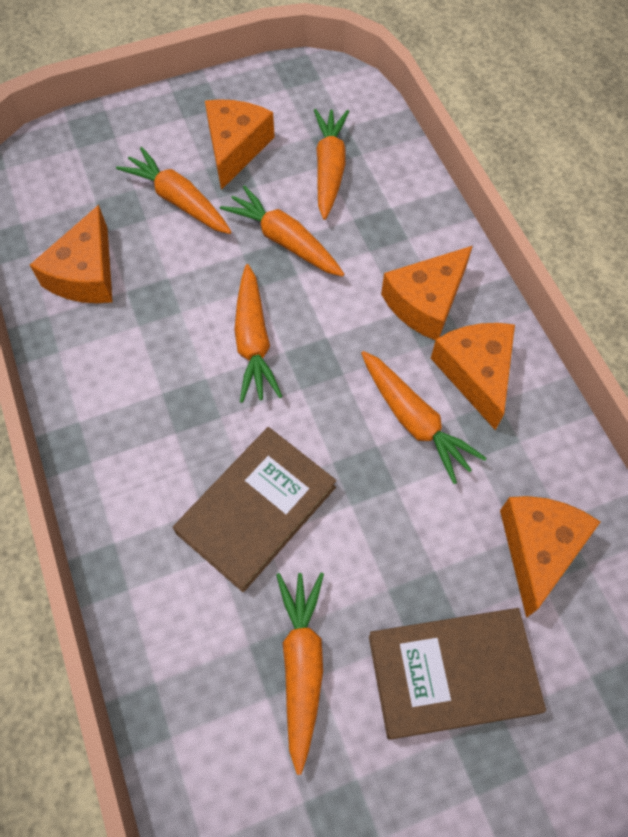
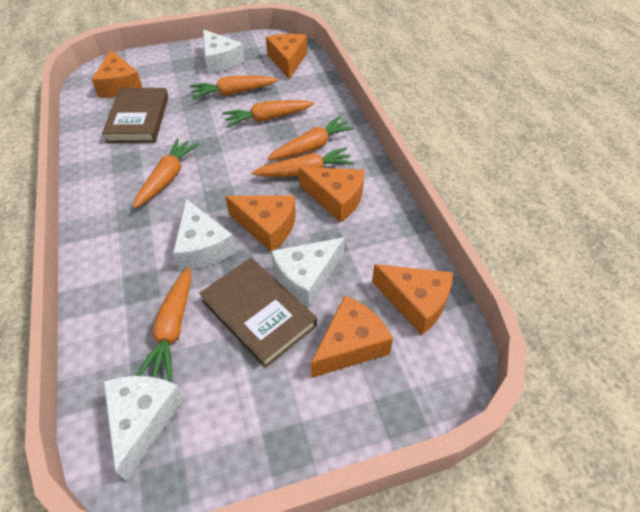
orange cheese: 5 -> 6
white cheese: 0 -> 4

